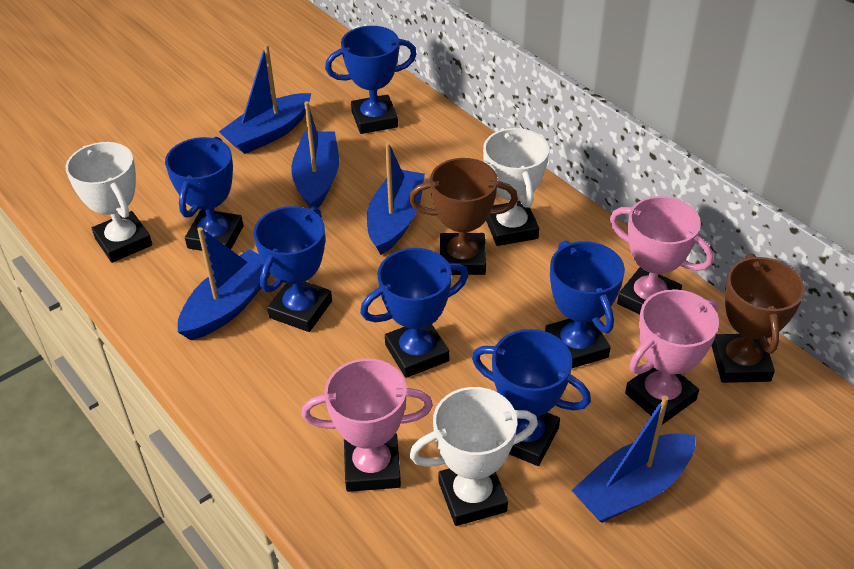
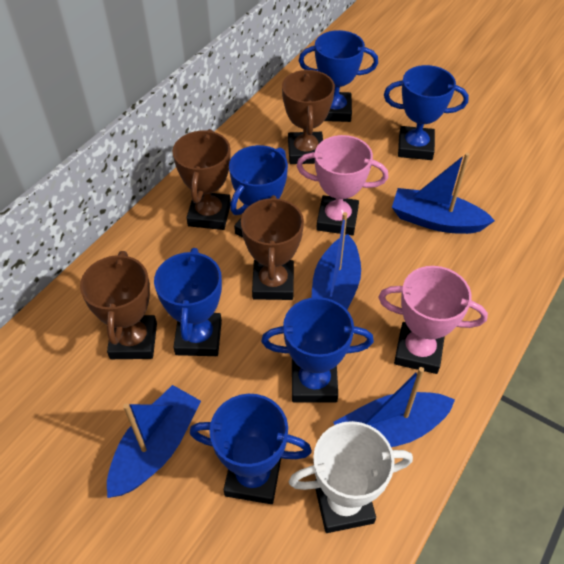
blue boat: 5 -> 4
brown trophy: 2 -> 4
pink trophy: 3 -> 2
white trophy: 3 -> 1

